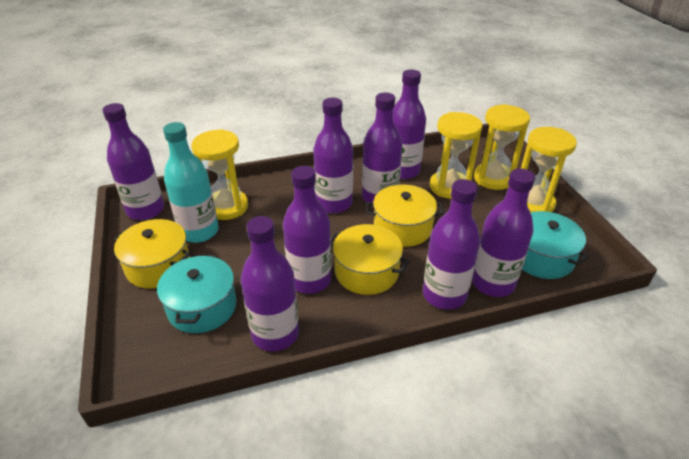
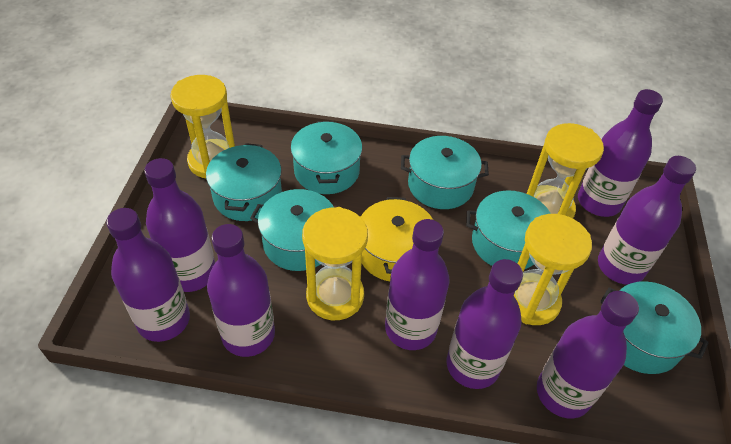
turquoise bottle: 1 -> 0
turquoise pot: 2 -> 6
yellow pot: 3 -> 1

